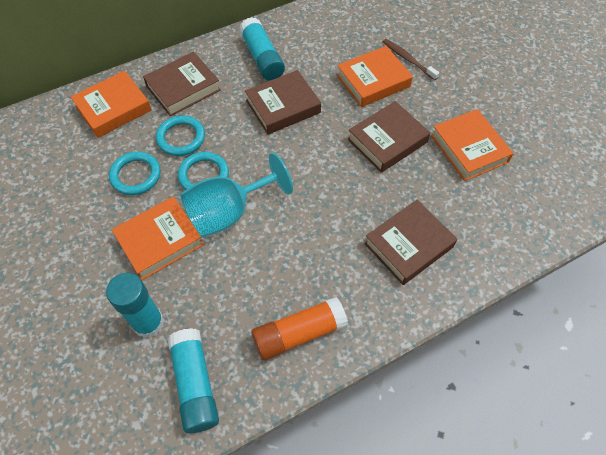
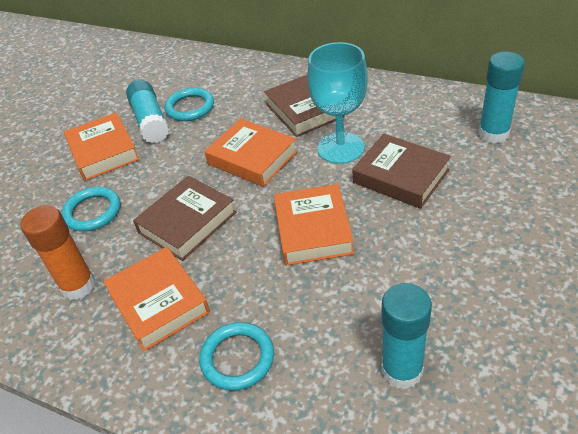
brown book: 4 -> 3
brown toothbrush: 1 -> 0

